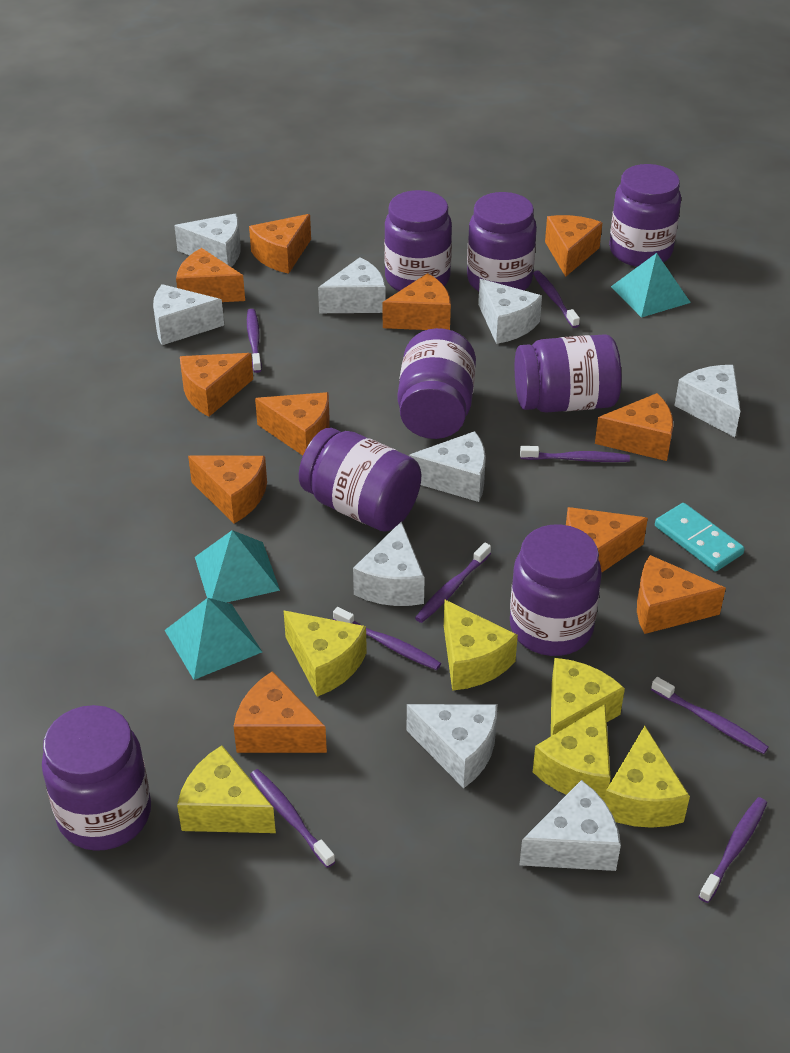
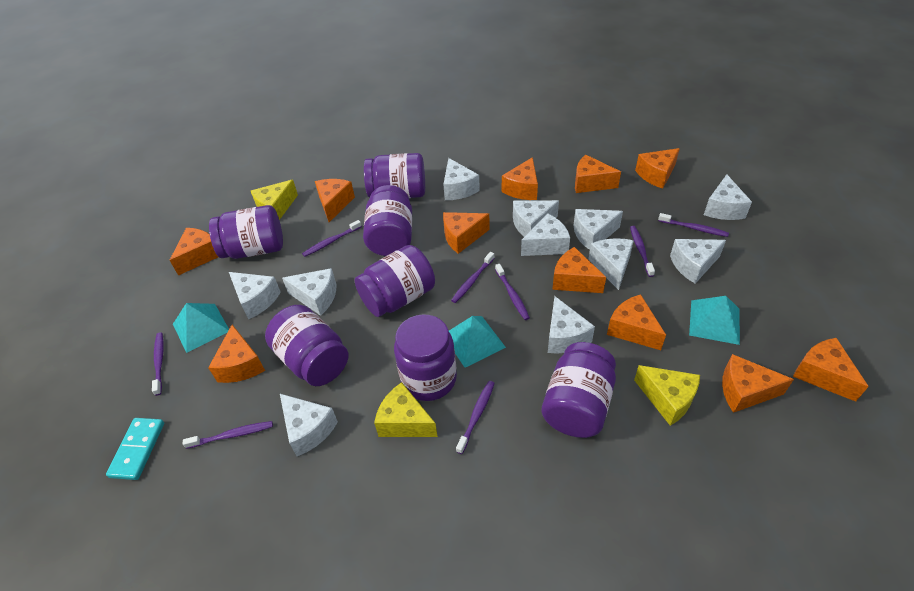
purple jar: 8 -> 7
white cheese: 9 -> 11
yellow cheese: 6 -> 3

